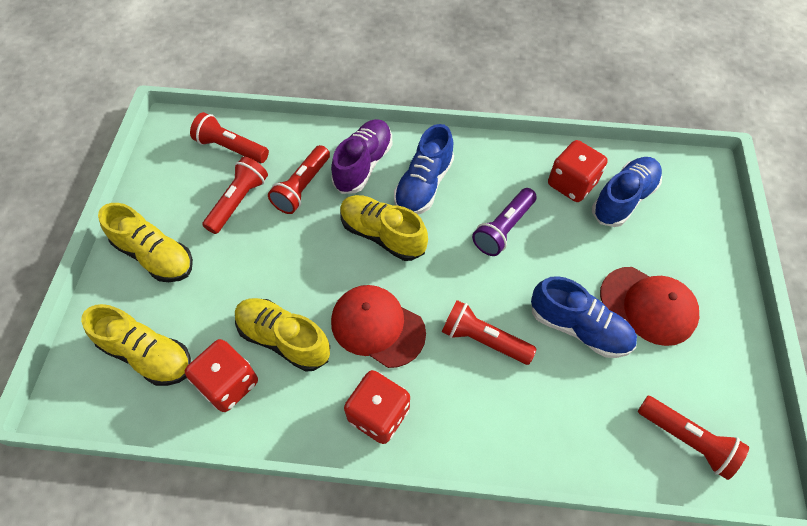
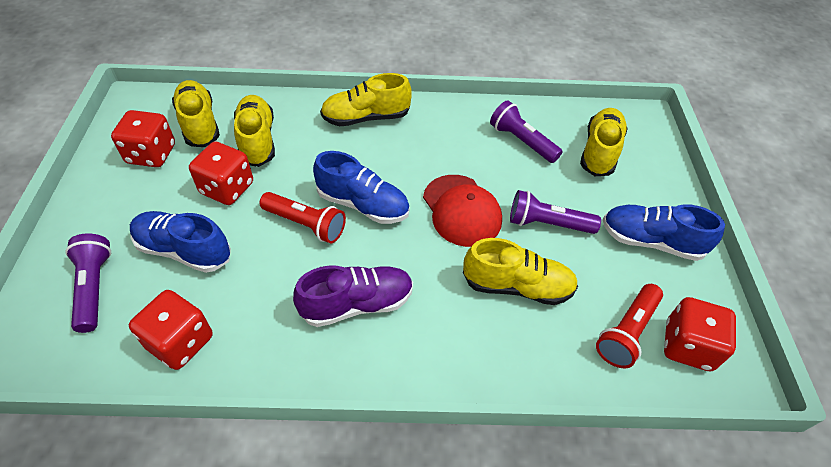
purple flashlight: 1 -> 3
red cap: 2 -> 1
red dice: 3 -> 4
red flashlight: 5 -> 2
yellow shoe: 4 -> 5

